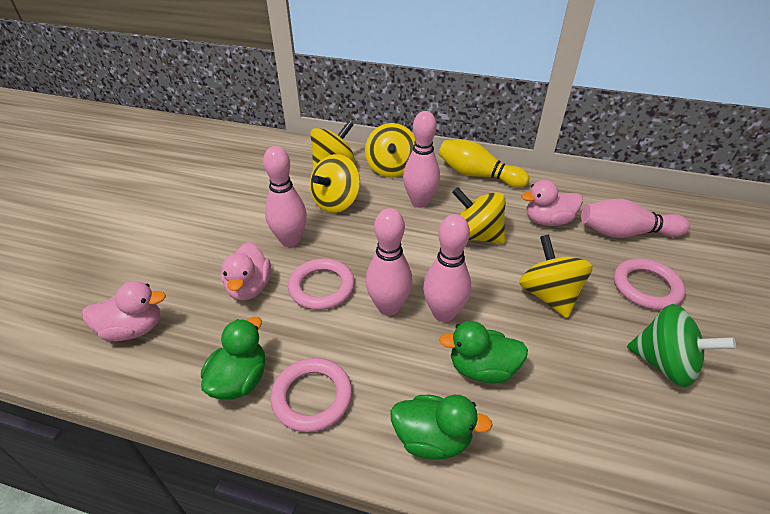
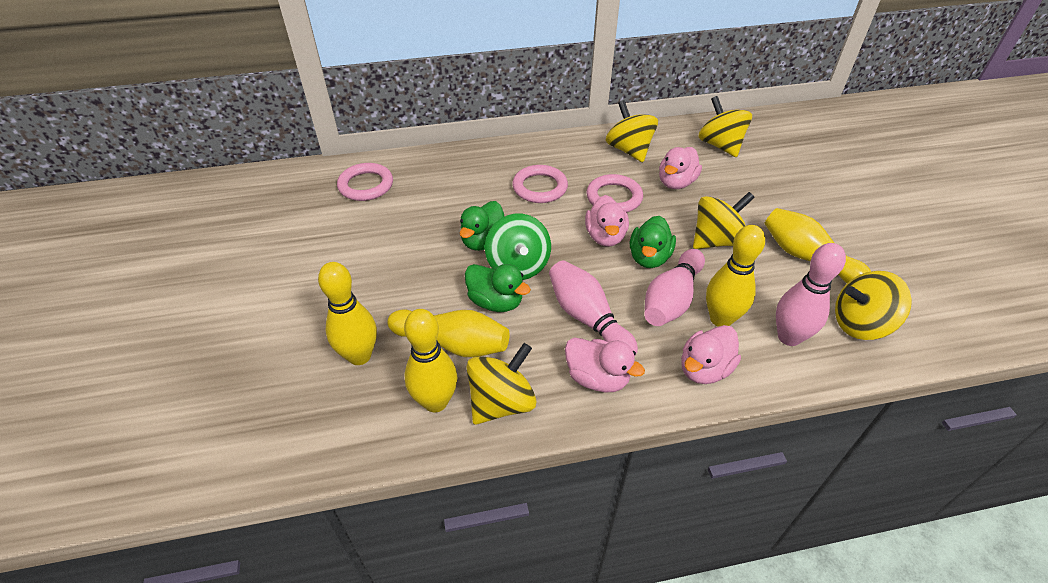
pink bowling pin: 5 -> 3
pink duck: 3 -> 4
yellow bowling pin: 1 -> 5

